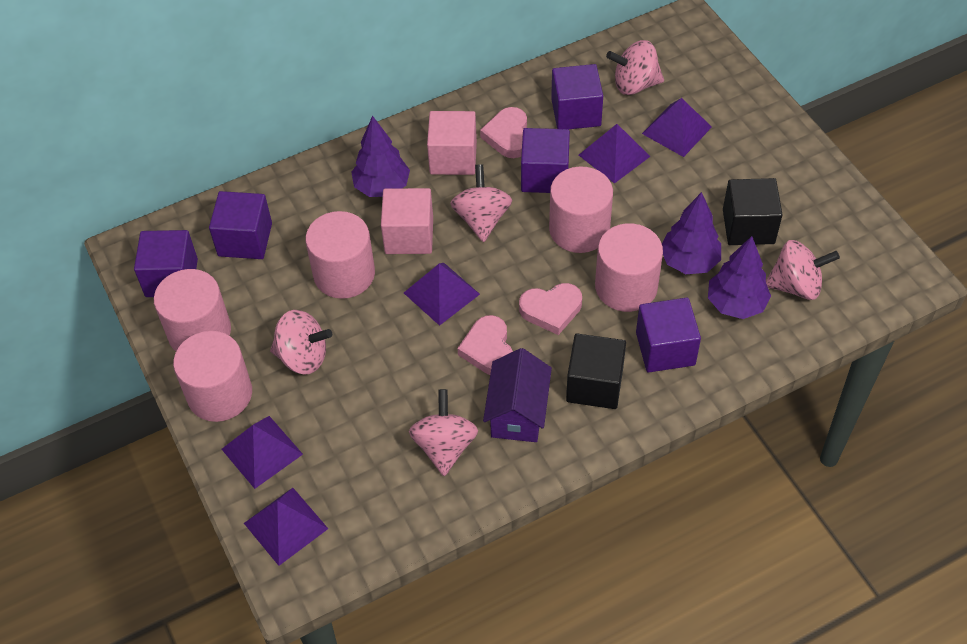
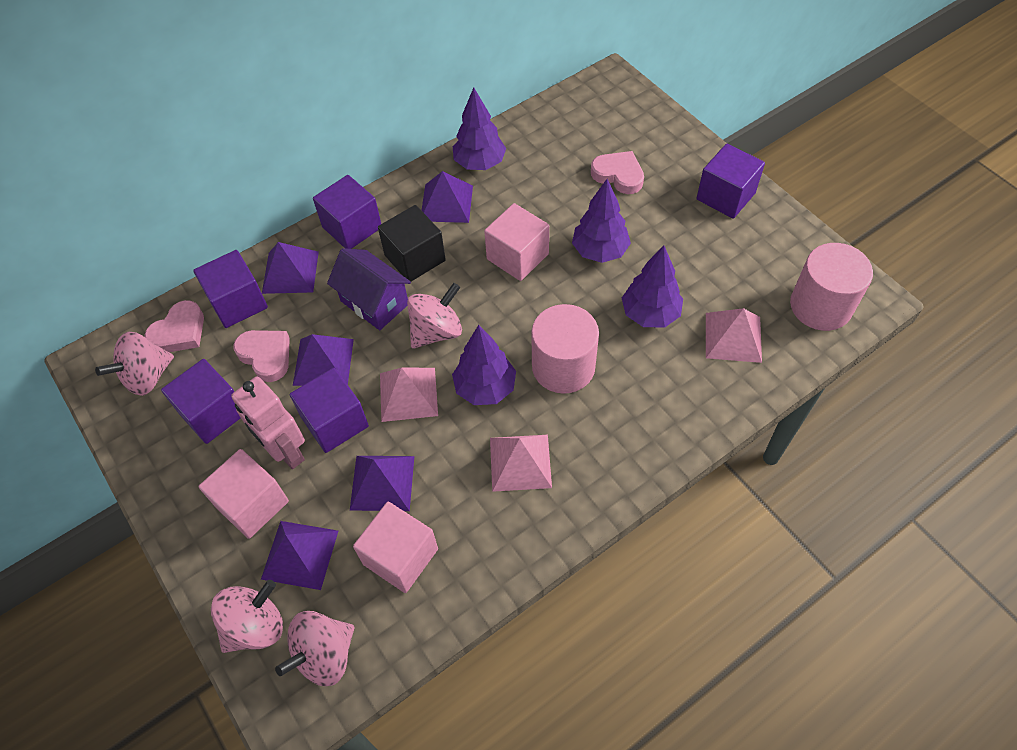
black cube: 2 -> 1
pink cube: 2 -> 3
pink cylinder: 5 -> 2
pink pyramid: 0 -> 3
pink robot: 0 -> 1
pink spinning top: 5 -> 4
purple tree: 3 -> 4

